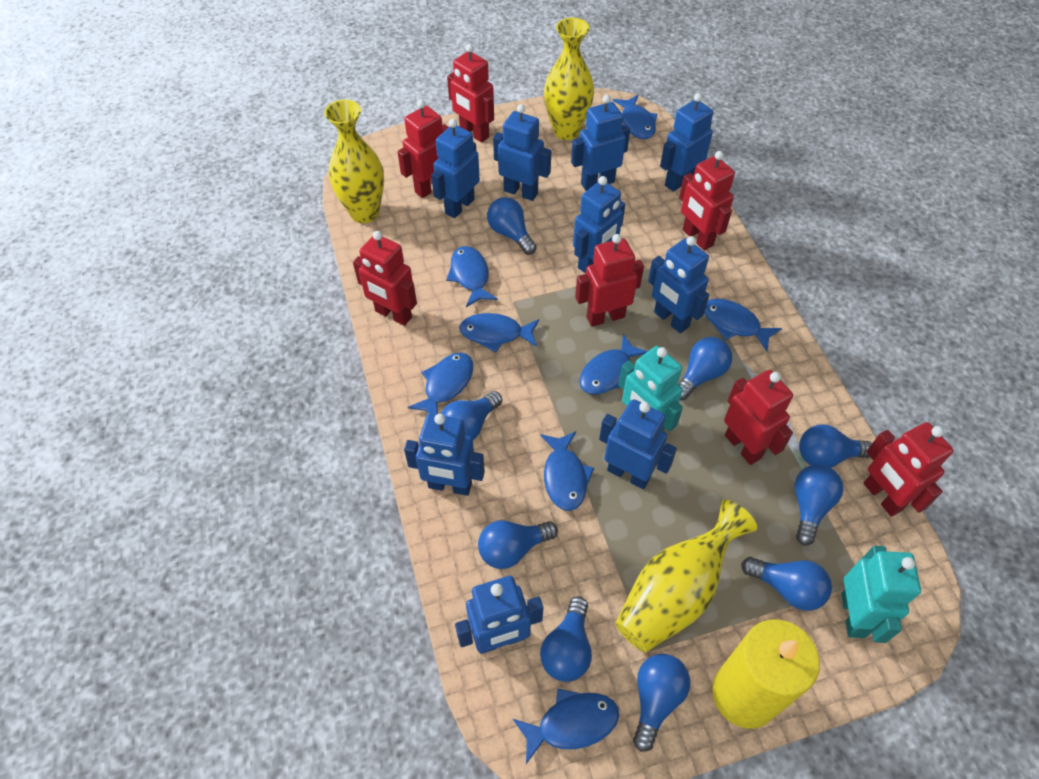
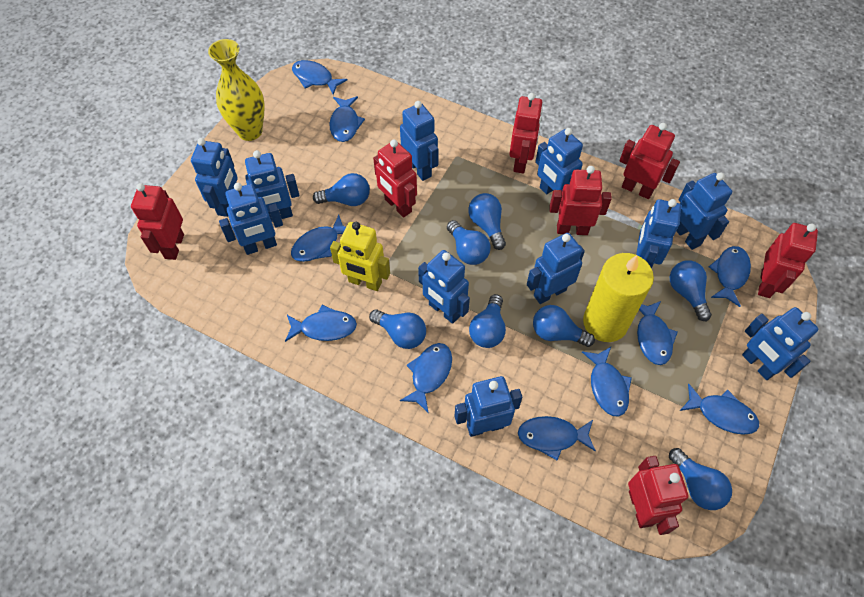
blue fish: 8 -> 10
blue light bulb: 9 -> 8
blue robot: 9 -> 11
turquoise robot: 2 -> 0
yellow robot: 0 -> 1
yellow vase: 3 -> 1

